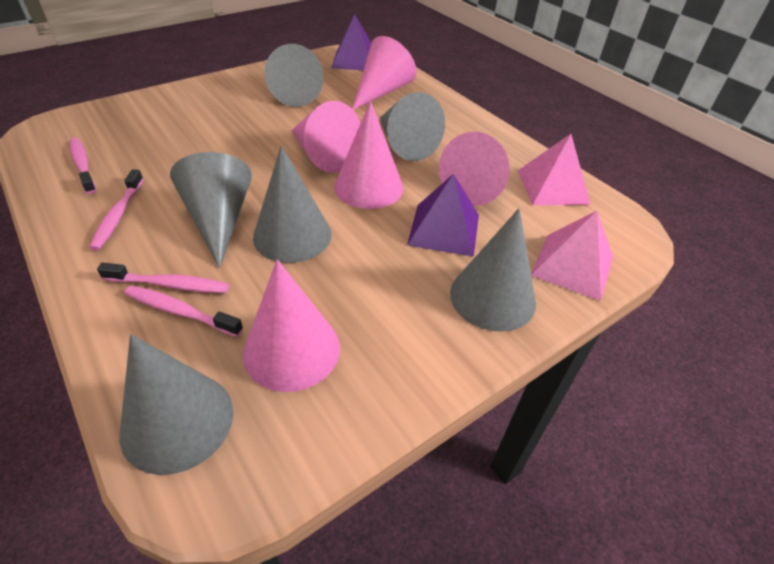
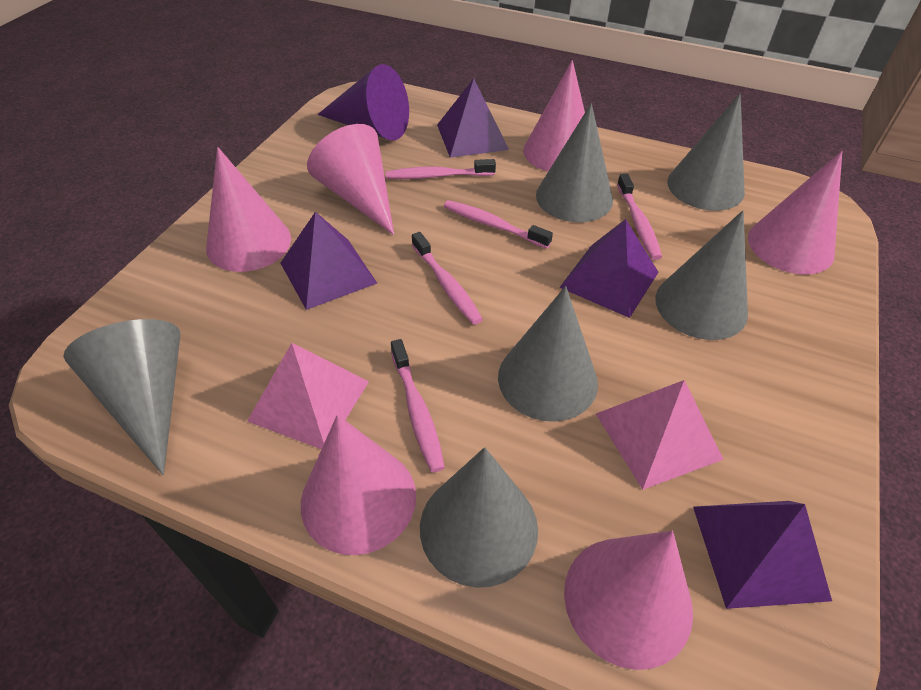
pink cone: 5 -> 6
pink toothbrush: 4 -> 5
purple cone: 0 -> 1
purple pyramid: 2 -> 4

